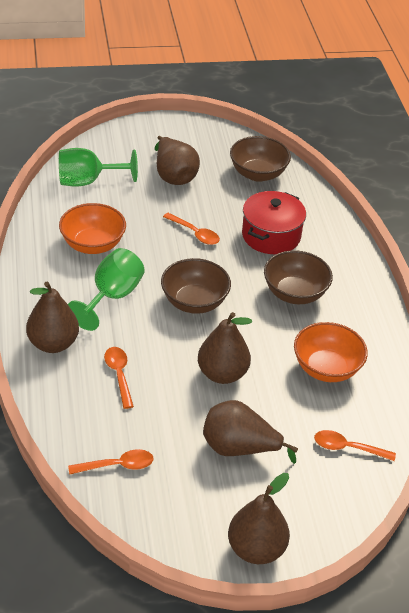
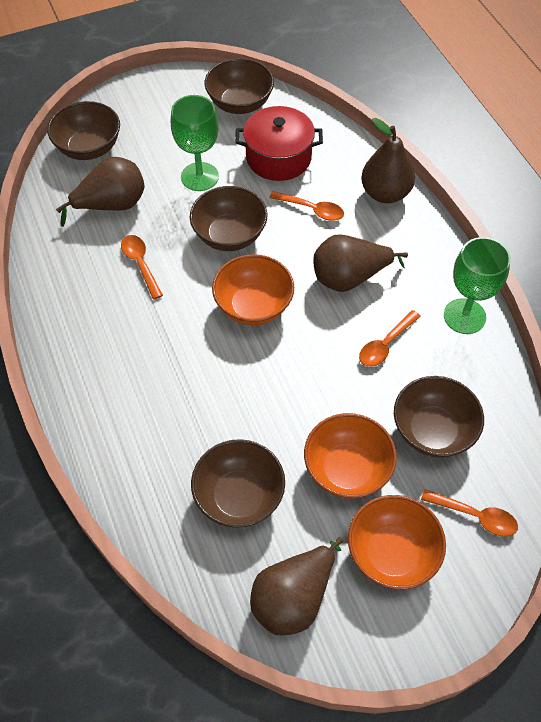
brown bowl: 3 -> 5
brown pear: 5 -> 4
orange bowl: 2 -> 3

